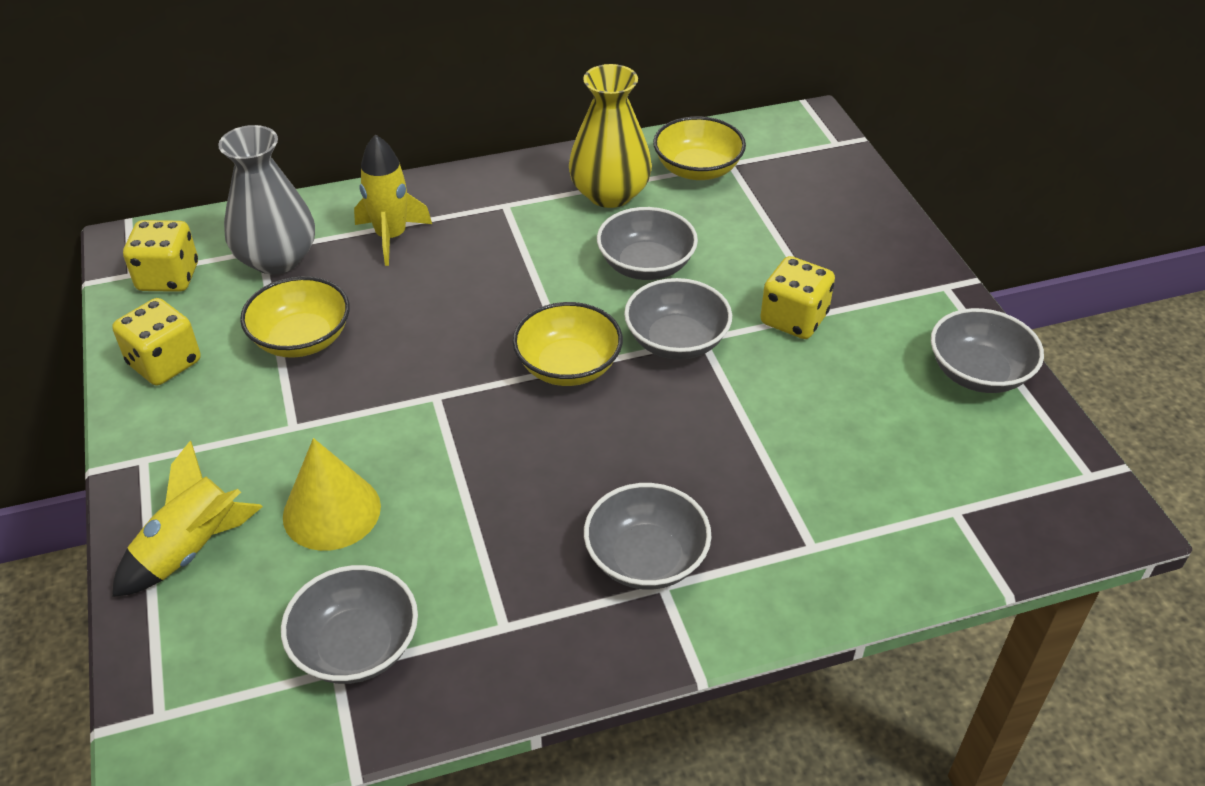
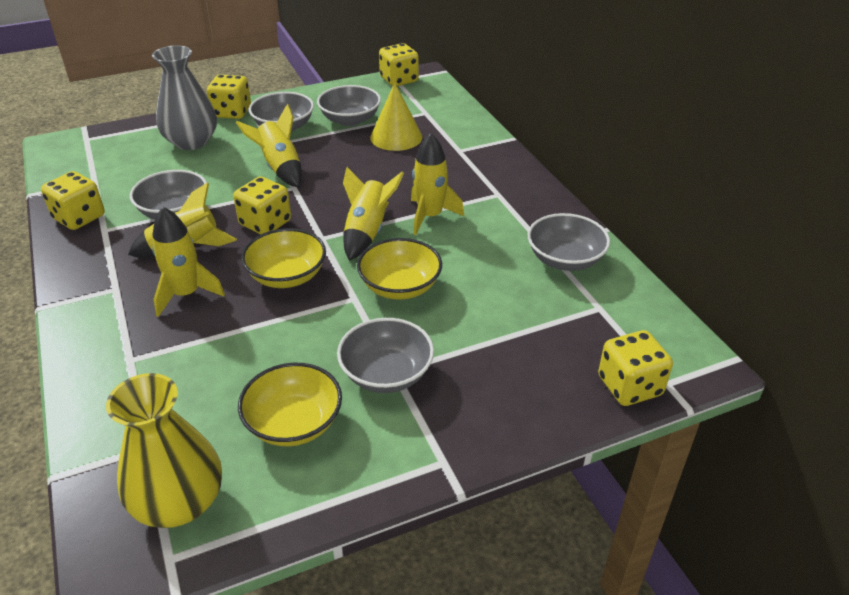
yellow dice: 3 -> 5
yellow rocket: 2 -> 5

